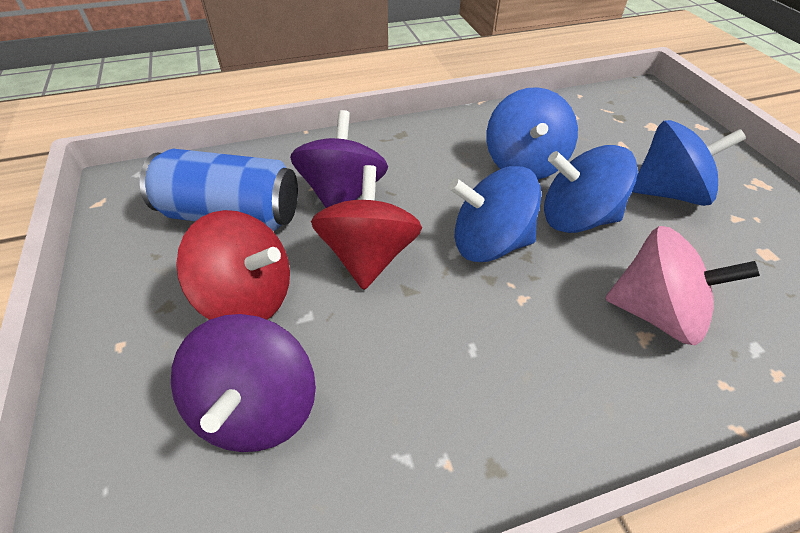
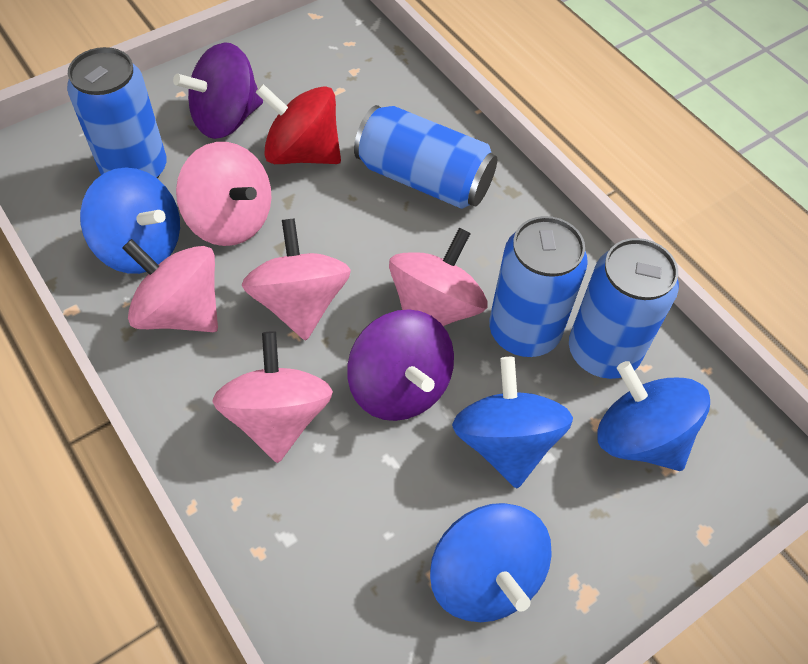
blue can: 1 -> 4
pink spinning top: 1 -> 5
red spinning top: 2 -> 1

